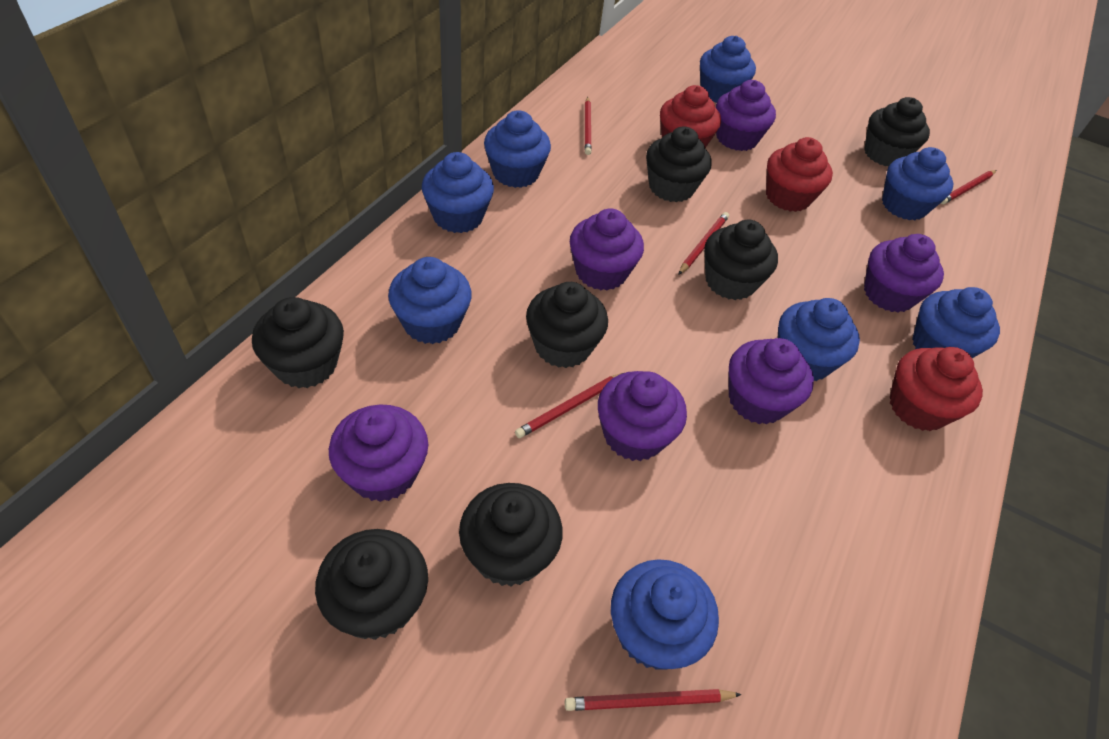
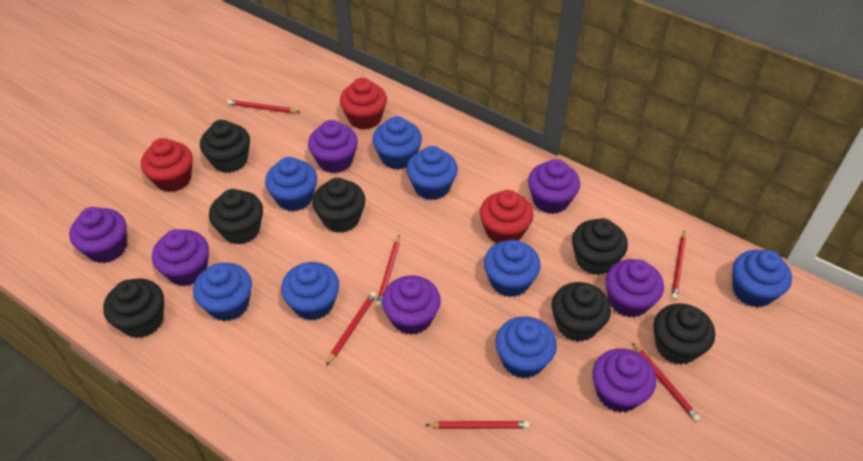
purple cupcake: 6 -> 7
red pencil: 5 -> 6

